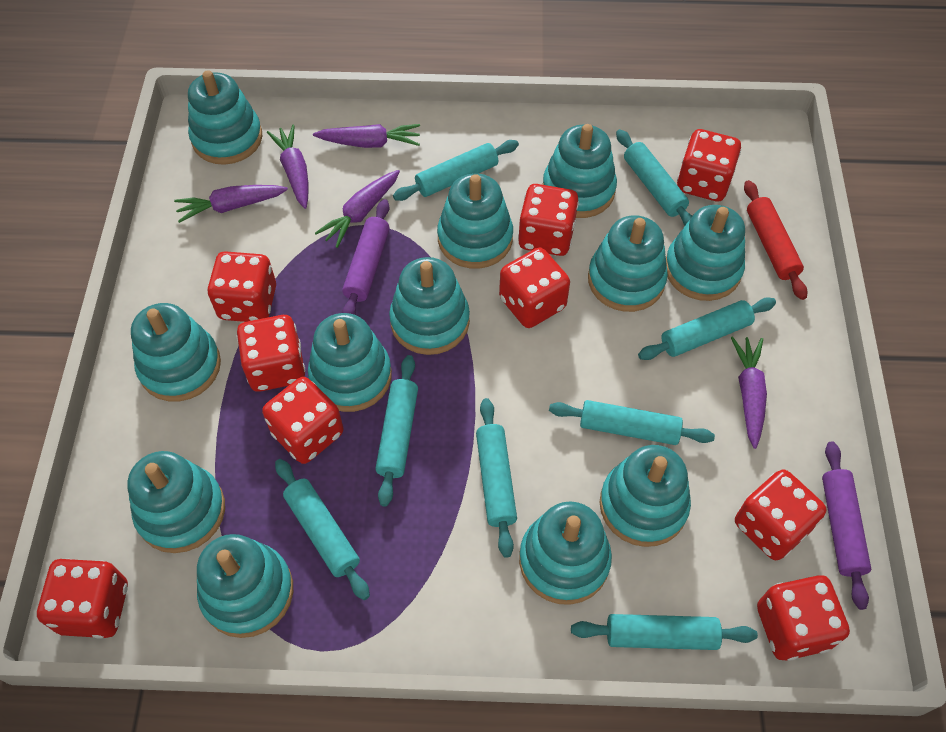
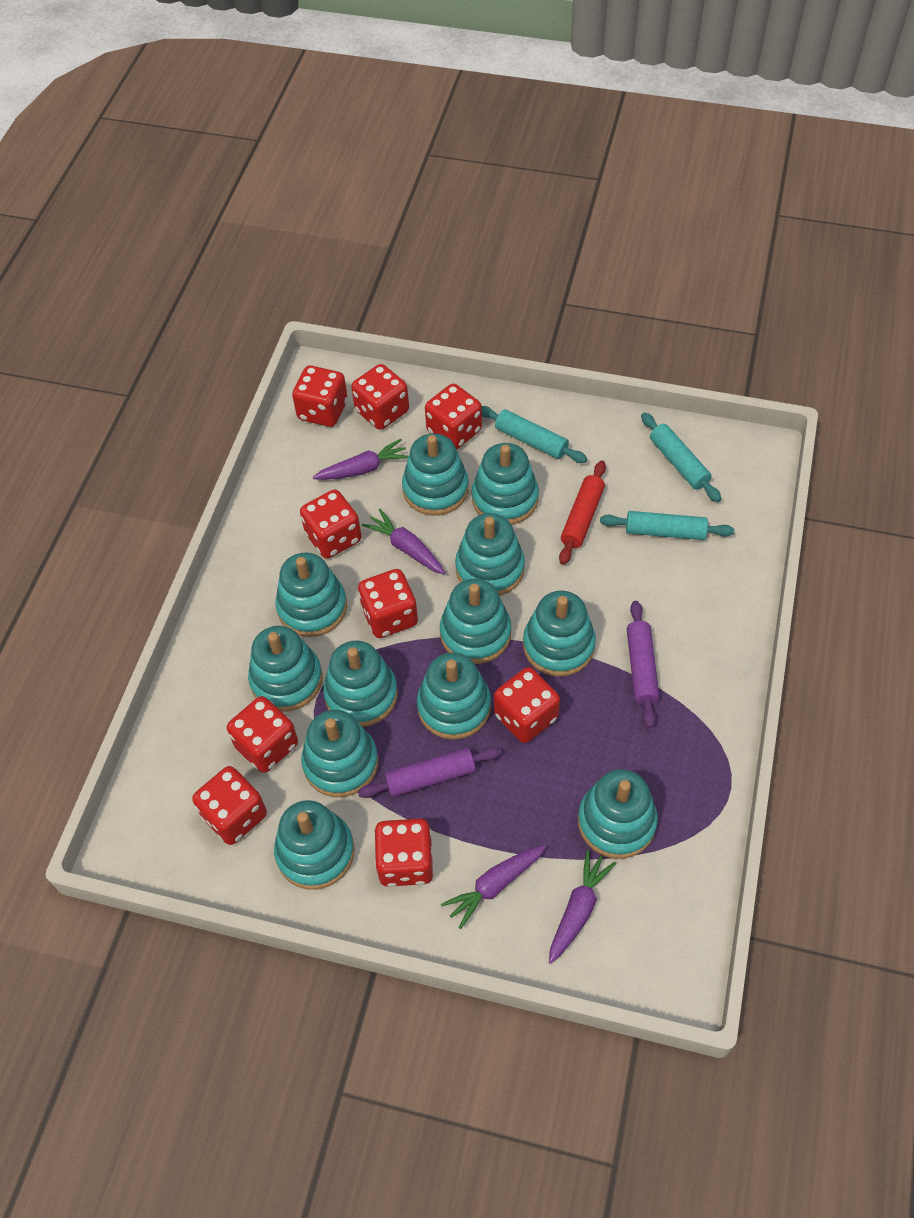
purple carrot: 5 -> 4
turquoise rolling pin: 8 -> 3

